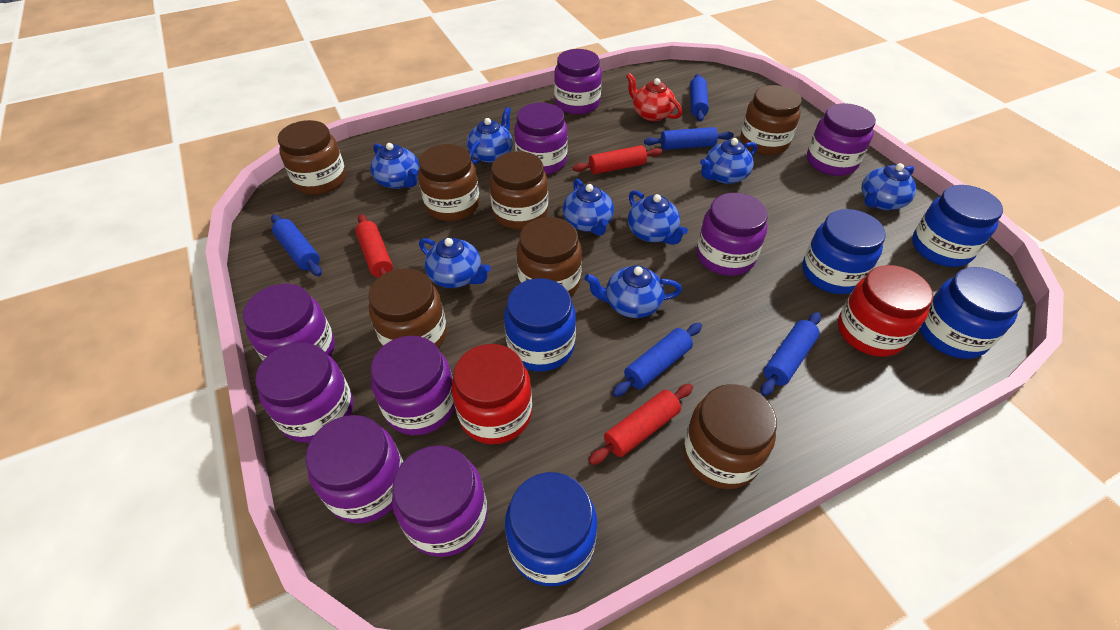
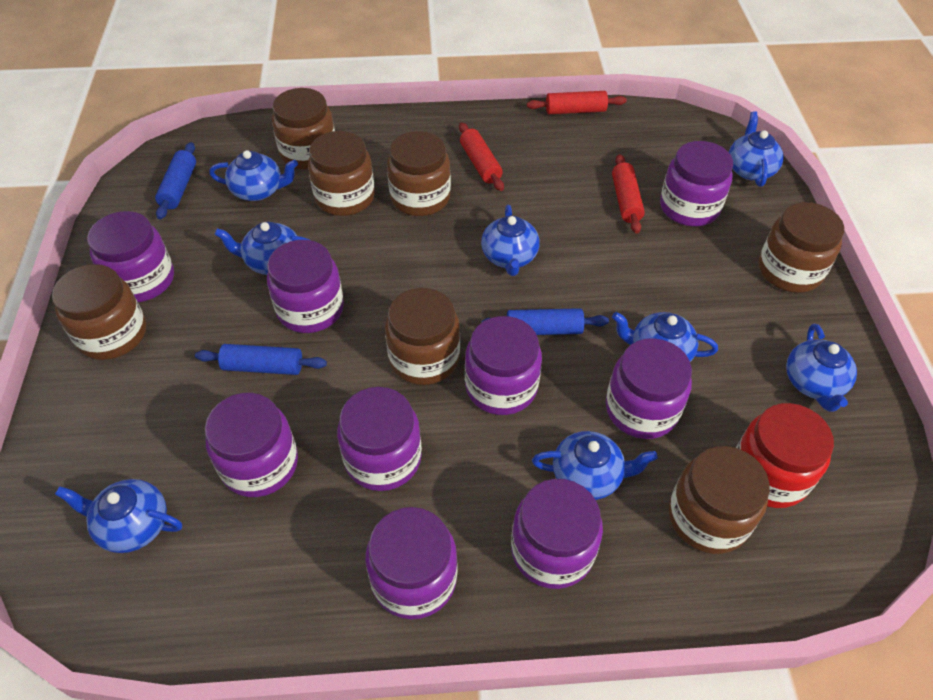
blue jar: 5 -> 0
blue rolling pin: 5 -> 3
red jar: 2 -> 1
red teapot: 1 -> 0

